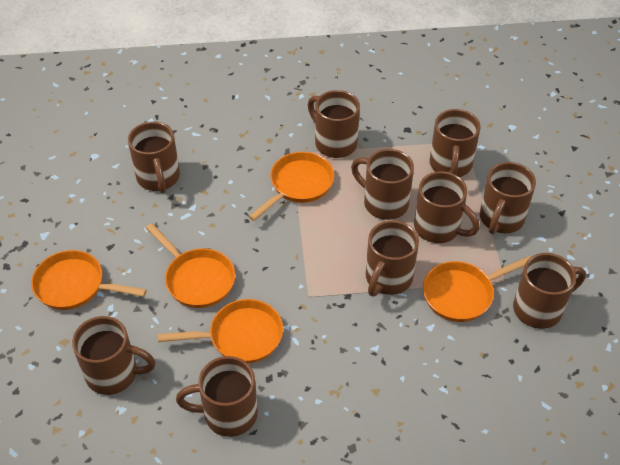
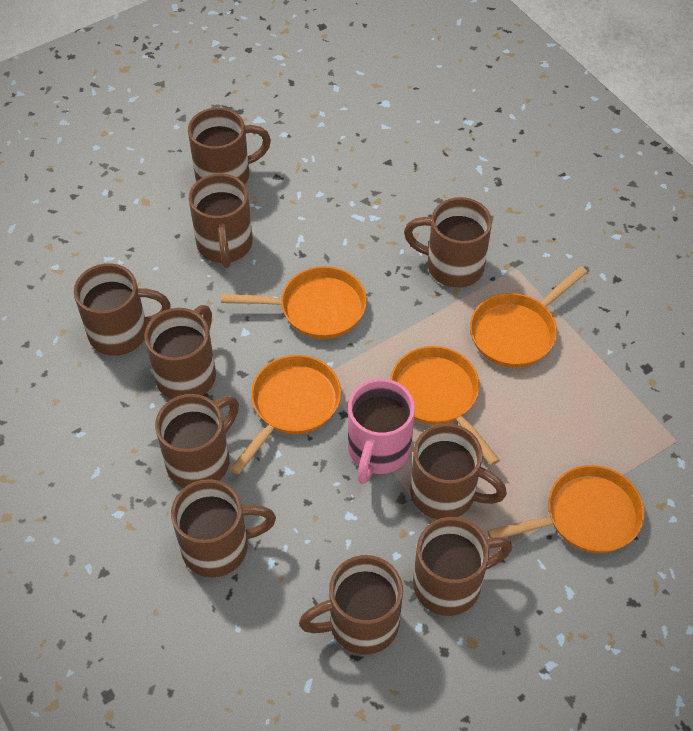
pink mug: 0 -> 1

